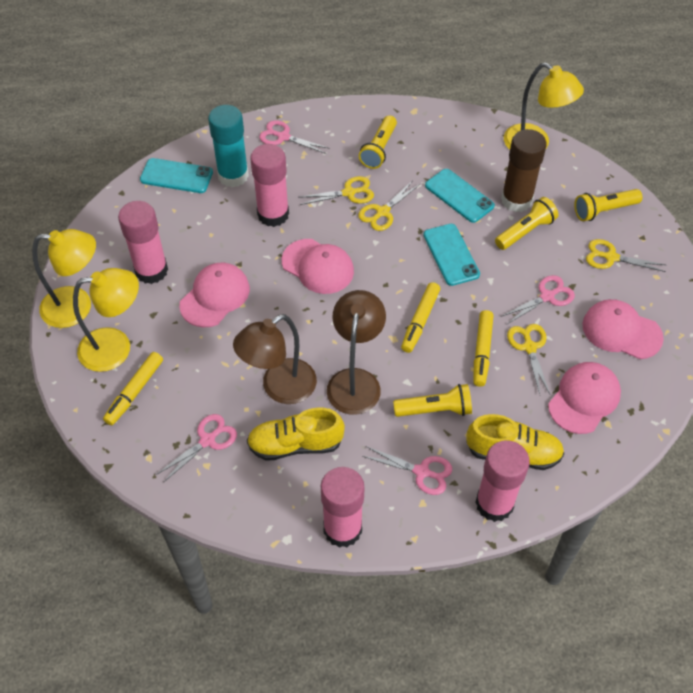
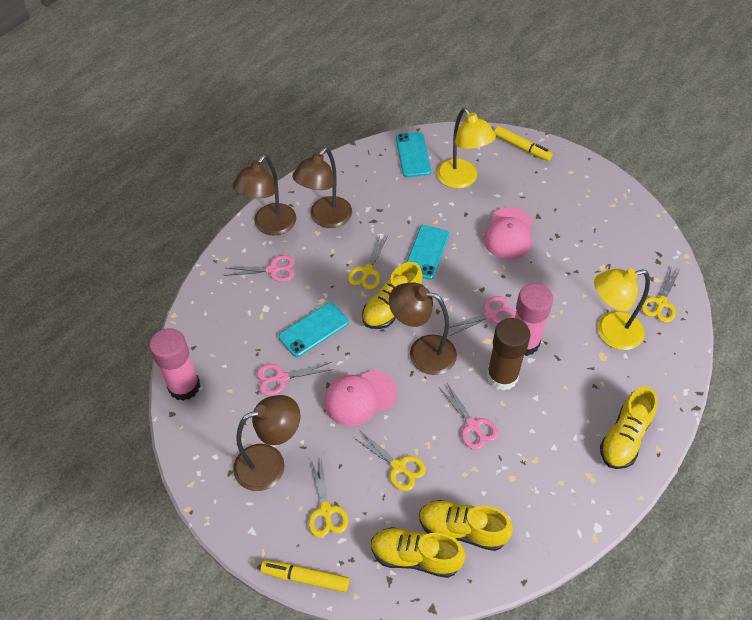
brown lamp: 2 -> 4
pink cap: 4 -> 2
pink glue stick: 4 -> 2
turquoise glue stick: 1 -> 0
yellow flashlight: 4 -> 0
yellow lamp: 3 -> 2
yellow marker: 3 -> 2
yellow shoe: 2 -> 4

